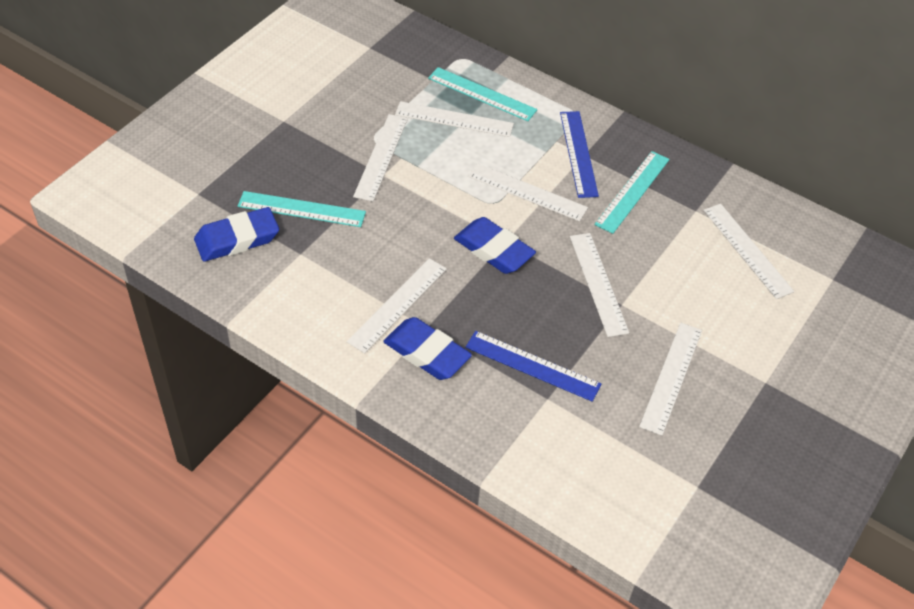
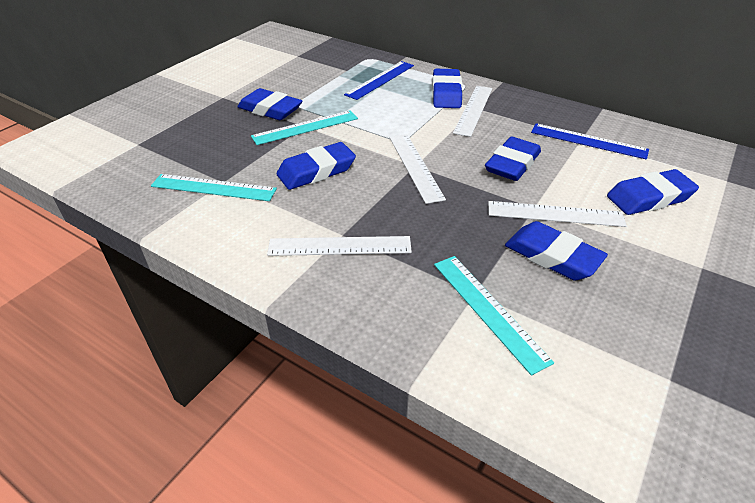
blue eraser: 3 -> 6
white ruler: 7 -> 4

